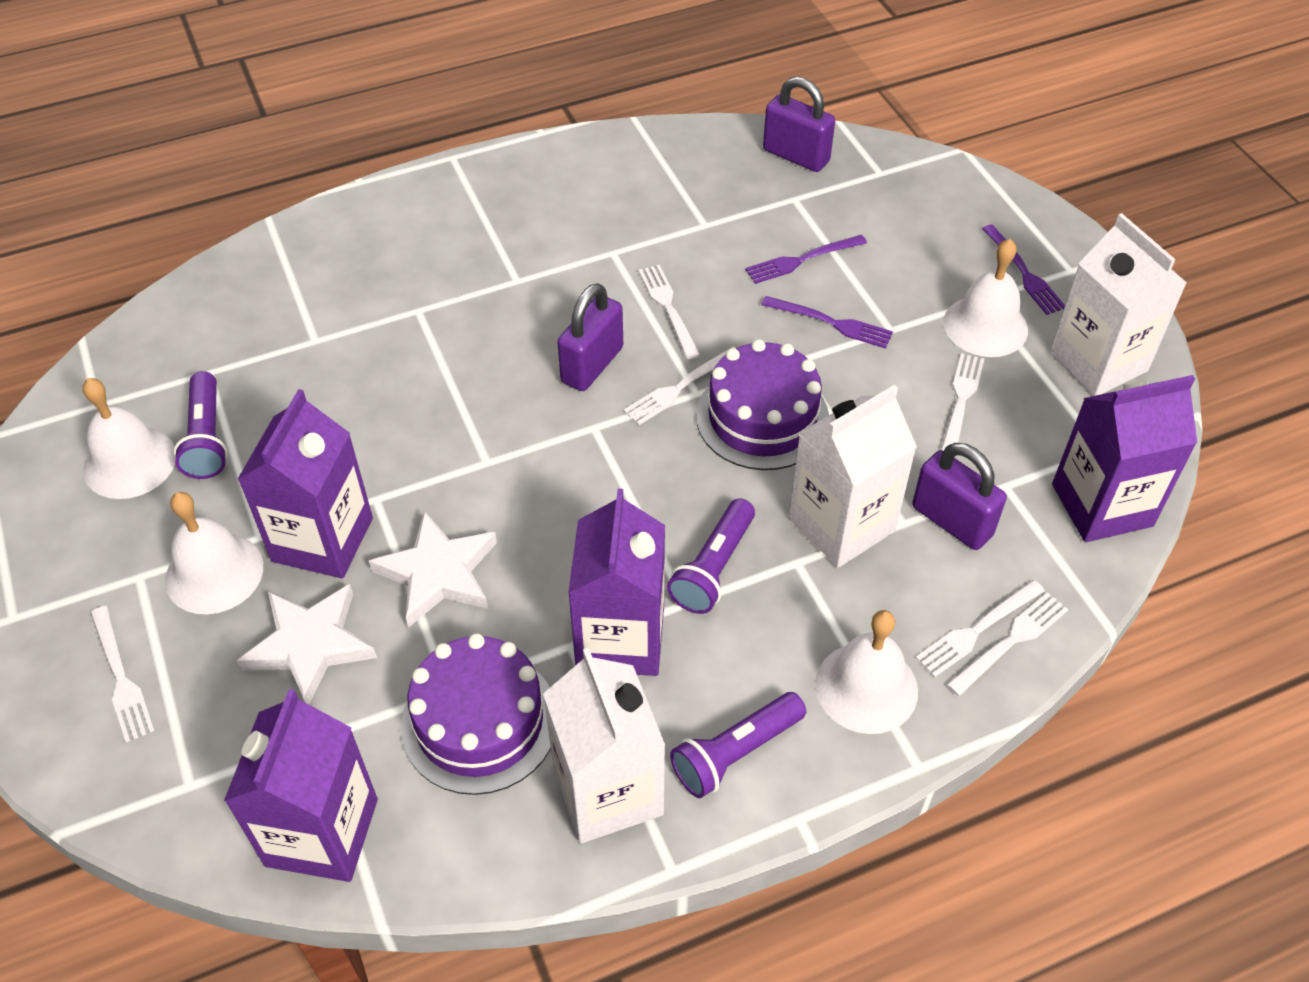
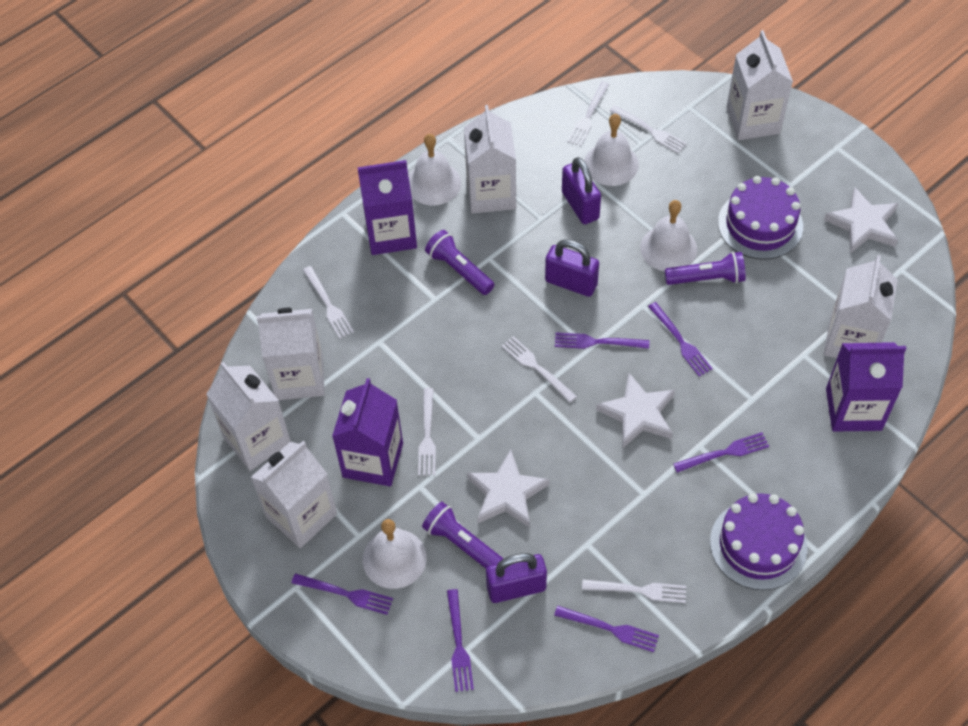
purple carton: 4 -> 3
purple fork: 3 -> 6
white carton: 3 -> 6
white star: 2 -> 3

